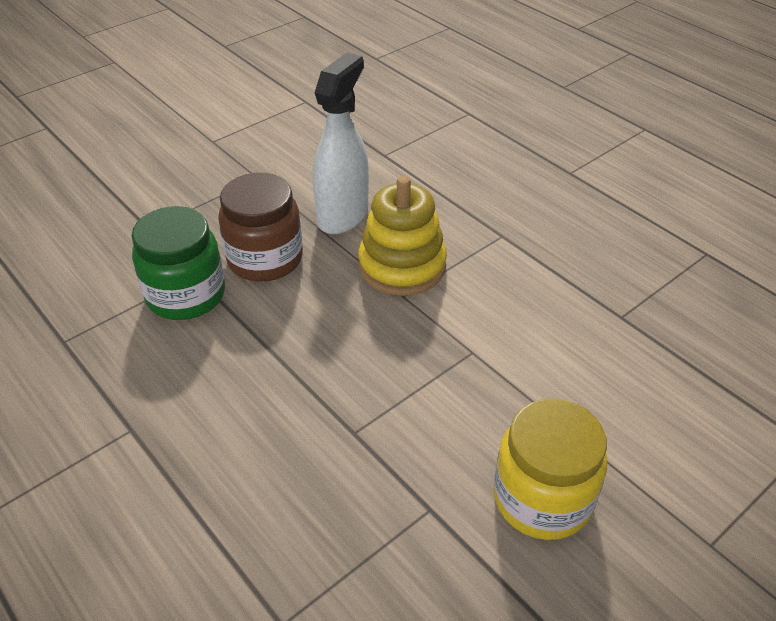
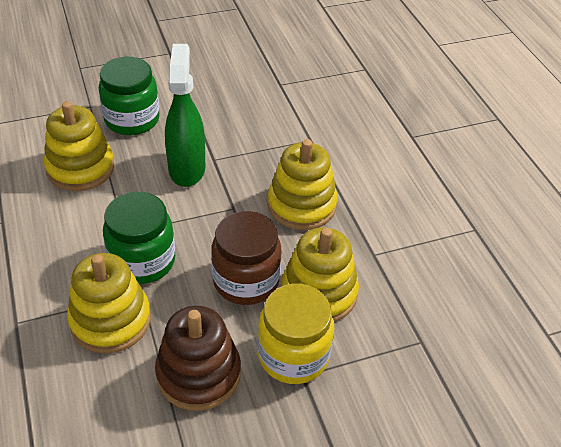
brown stacking toy: 0 -> 1
green jar: 1 -> 2
green spray bottle: 0 -> 1
white spray bottle: 1 -> 0
yellow stacking toy: 1 -> 4

